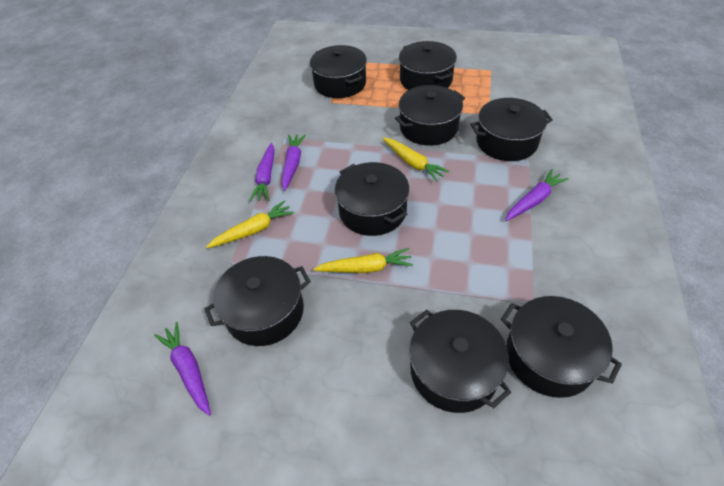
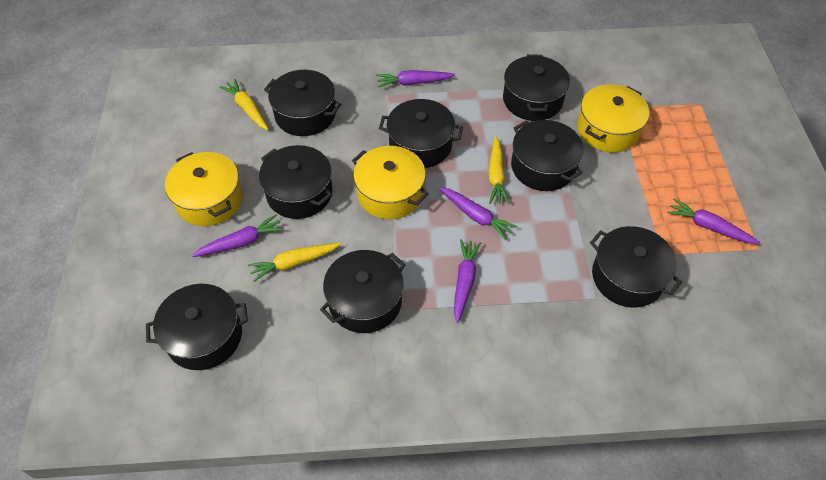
purple carrot: 4 -> 5
yellow pot: 0 -> 3

